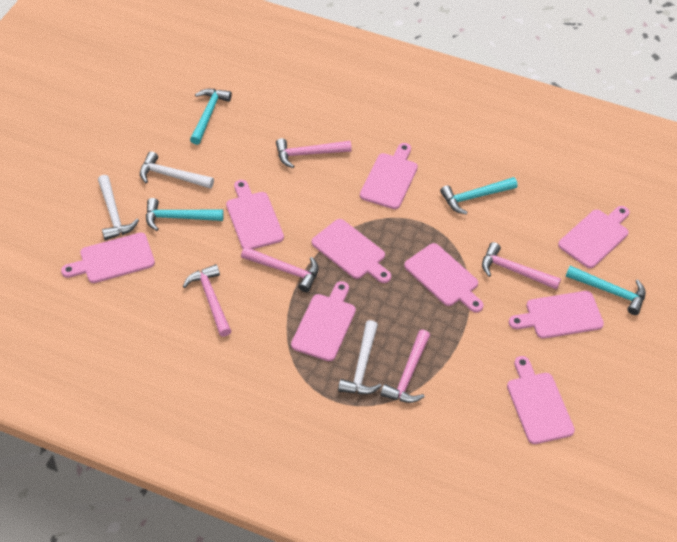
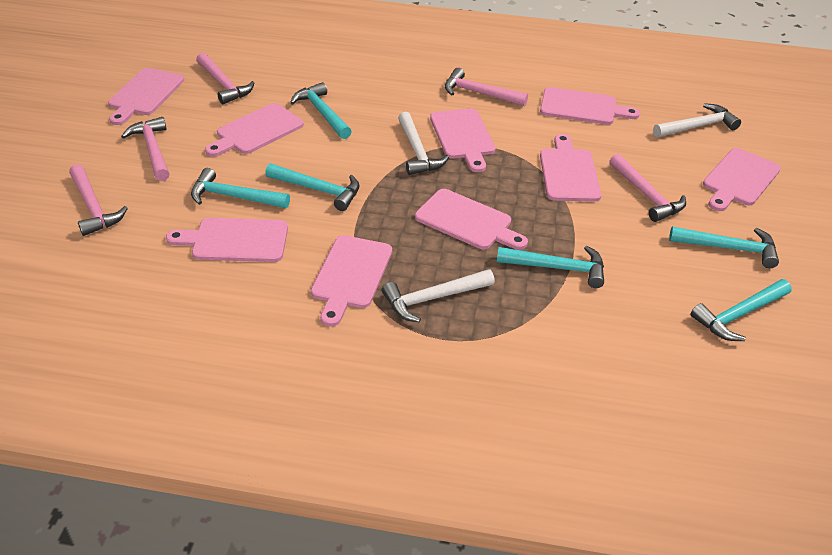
turquoise hammer: 4 -> 6

